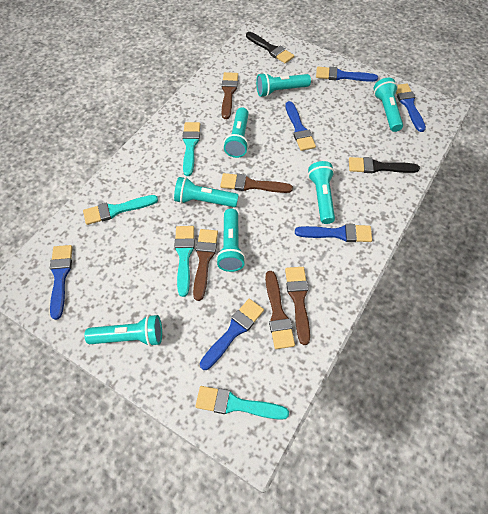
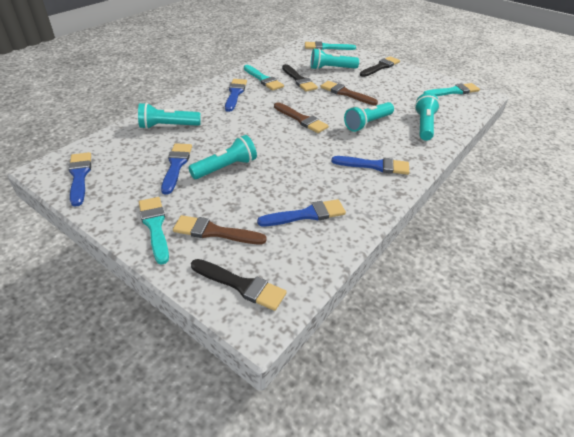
black brush: 2 -> 3
blue brush: 6 -> 5
brown brush: 5 -> 3
turquoise flashlight: 7 -> 5

